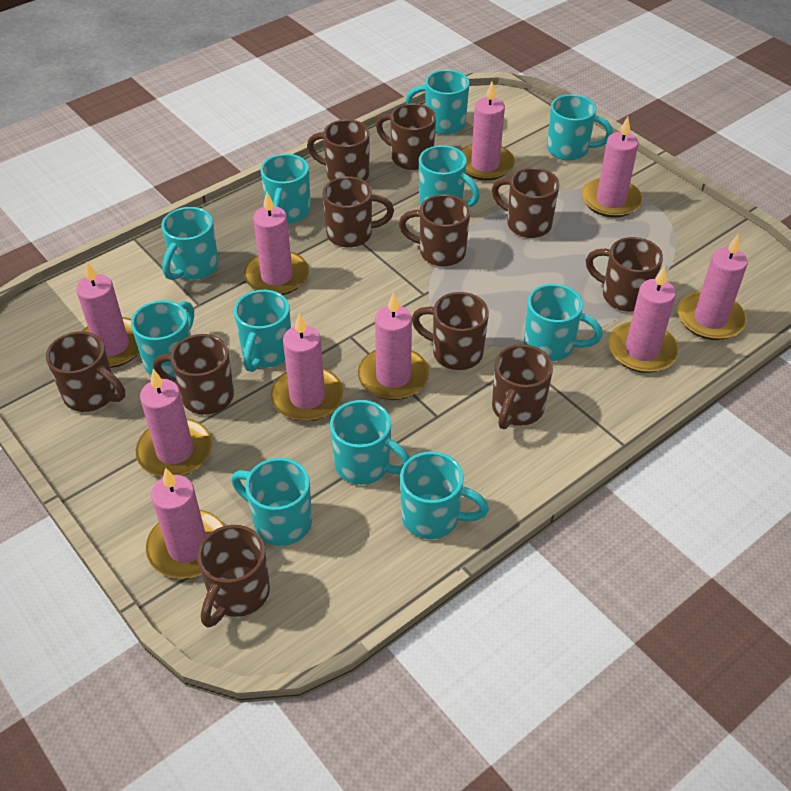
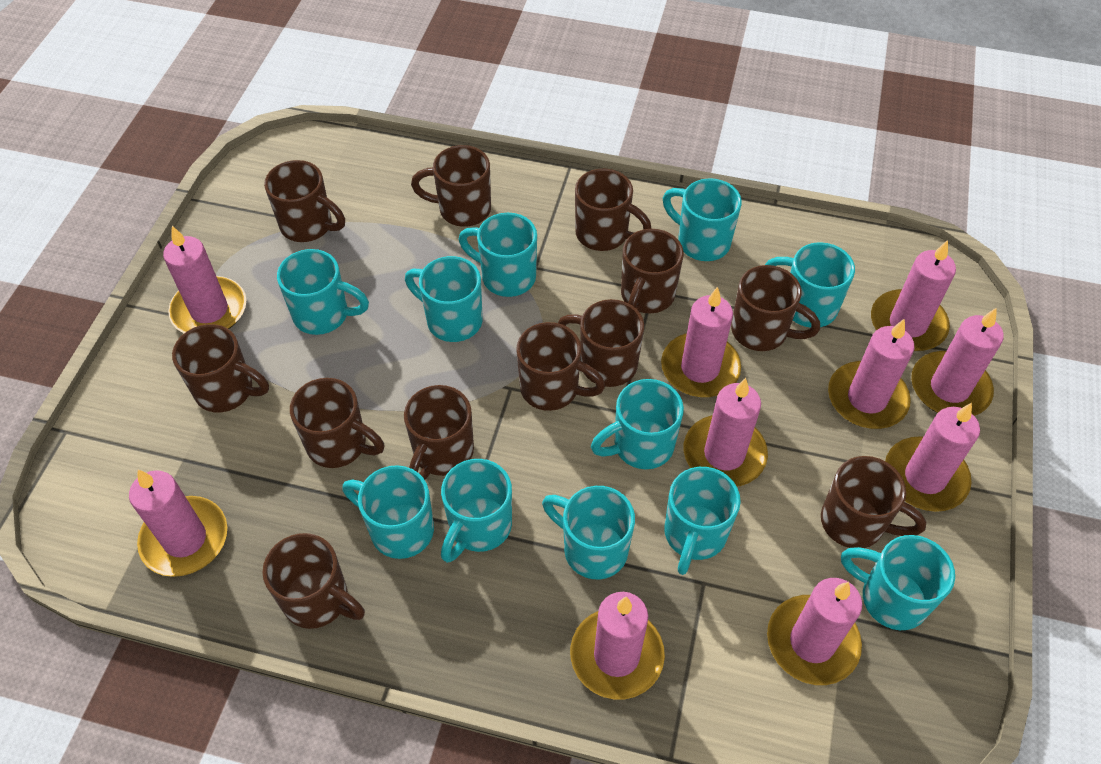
brown mug: 11 -> 12

